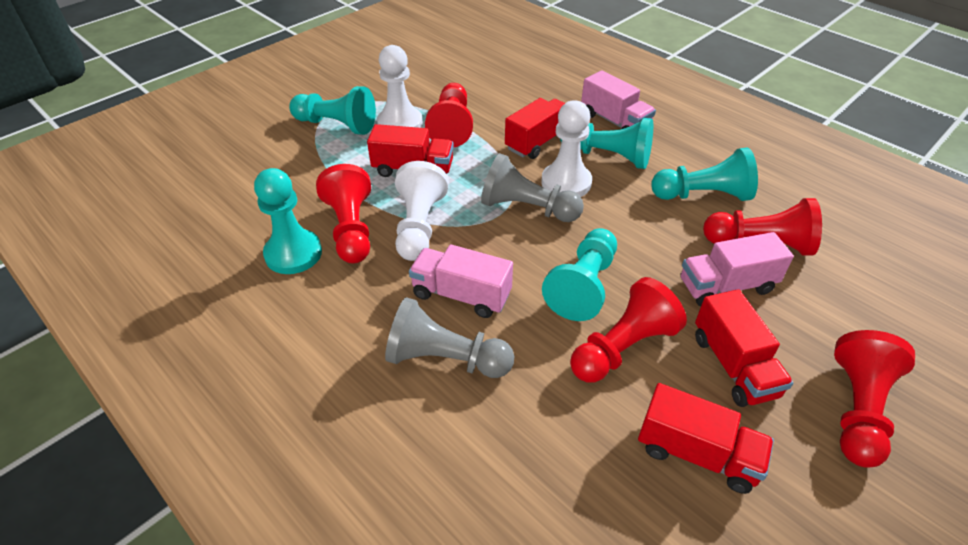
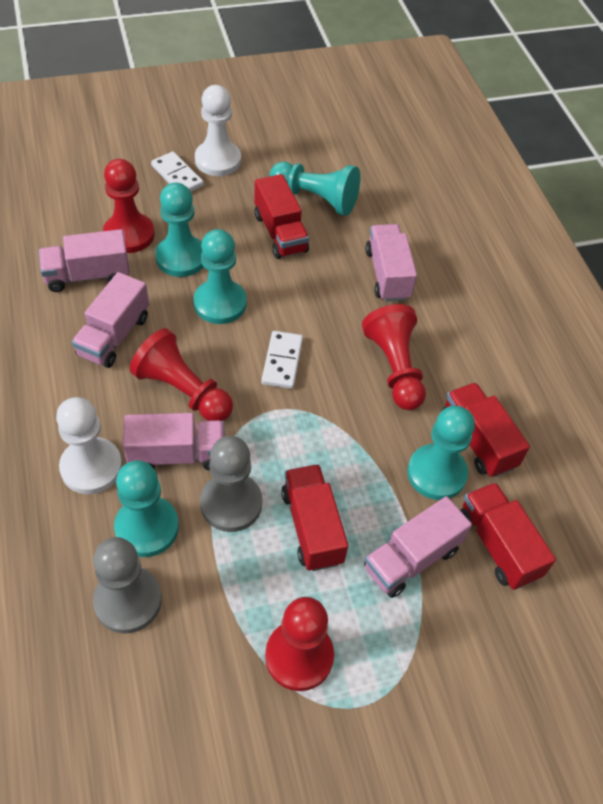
pink truck: 3 -> 5
red pawn: 5 -> 4
white domino: 0 -> 2
white pawn: 3 -> 2

